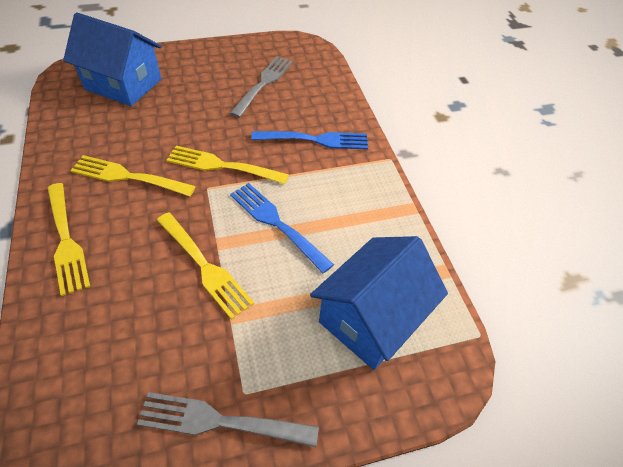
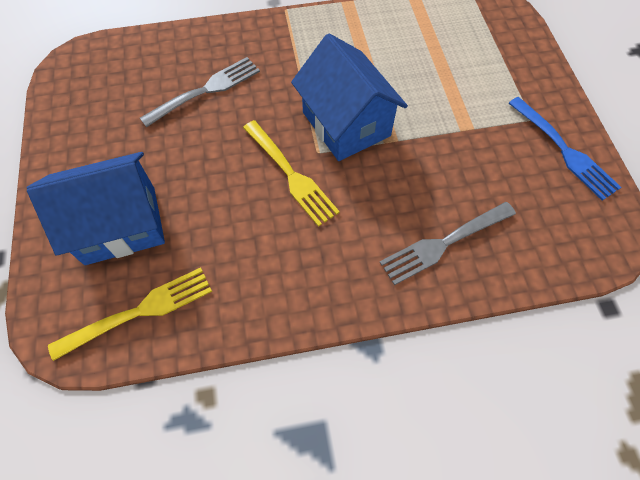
blue fork: 2 -> 1
yellow fork: 4 -> 2

